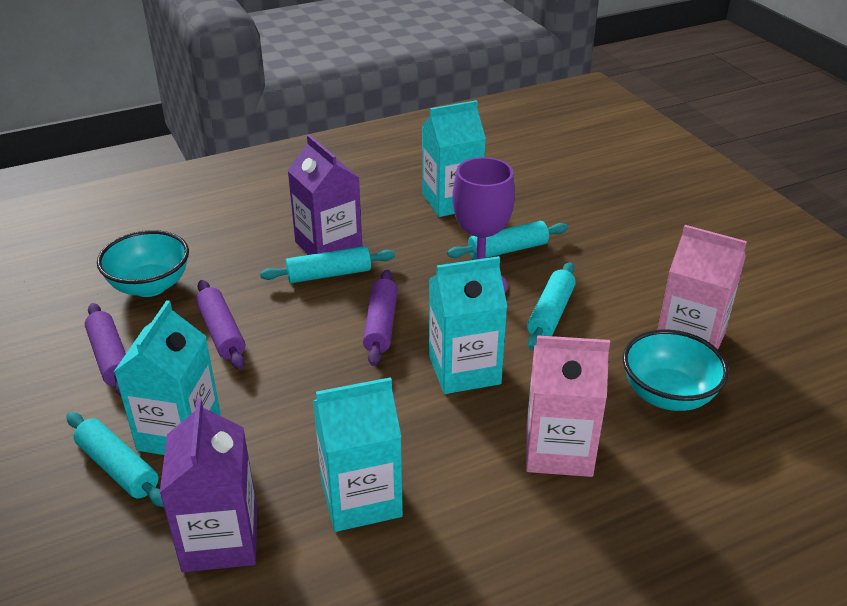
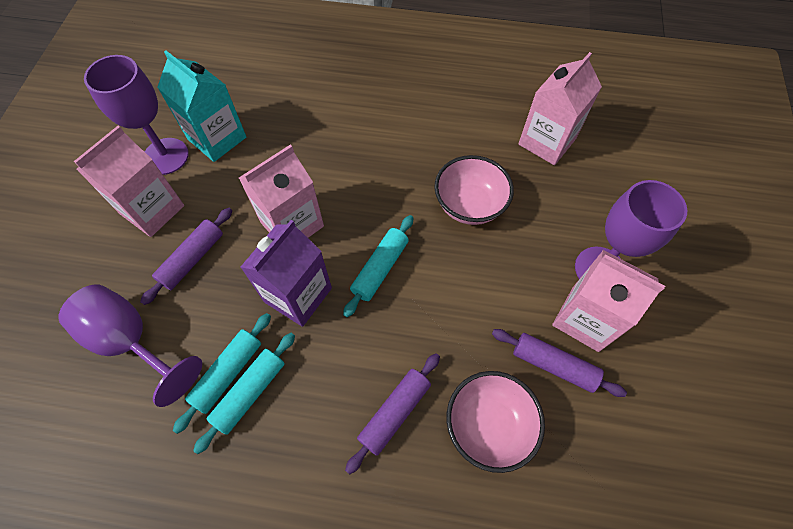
pink bowl: 0 -> 2
pink carton: 2 -> 4
purple carton: 2 -> 1
purple goblet: 1 -> 3
turquoise bowl: 2 -> 0
turquoise carton: 4 -> 1
turquoise rolling pin: 4 -> 3

